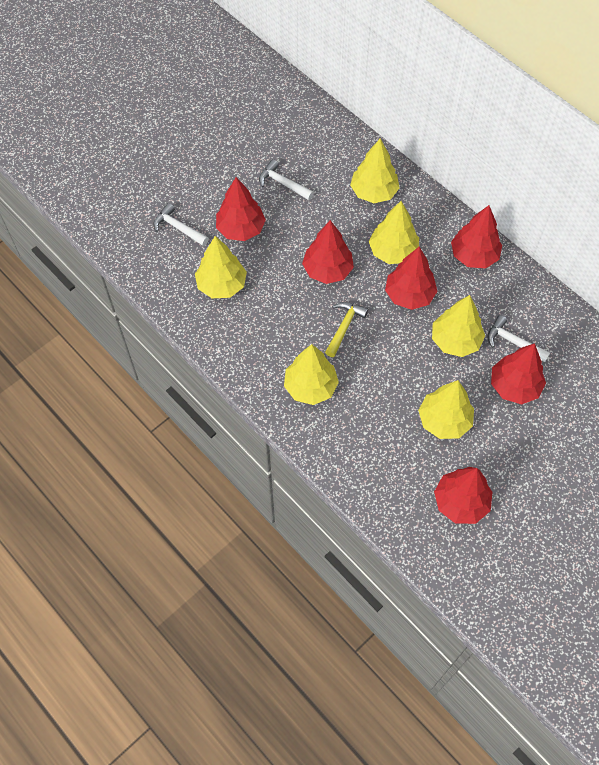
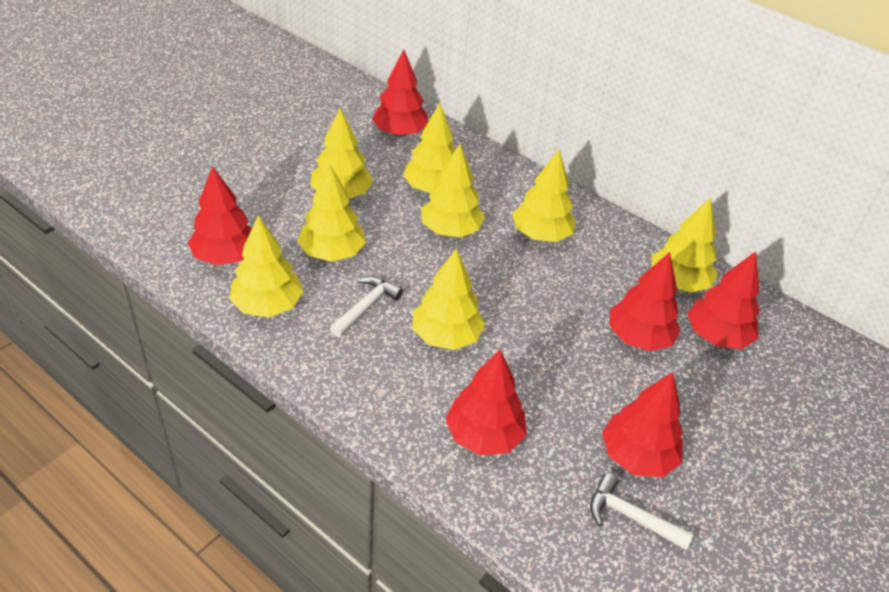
white hammer: 3 -> 2
yellow hammer: 1 -> 0
yellow tree: 6 -> 8

